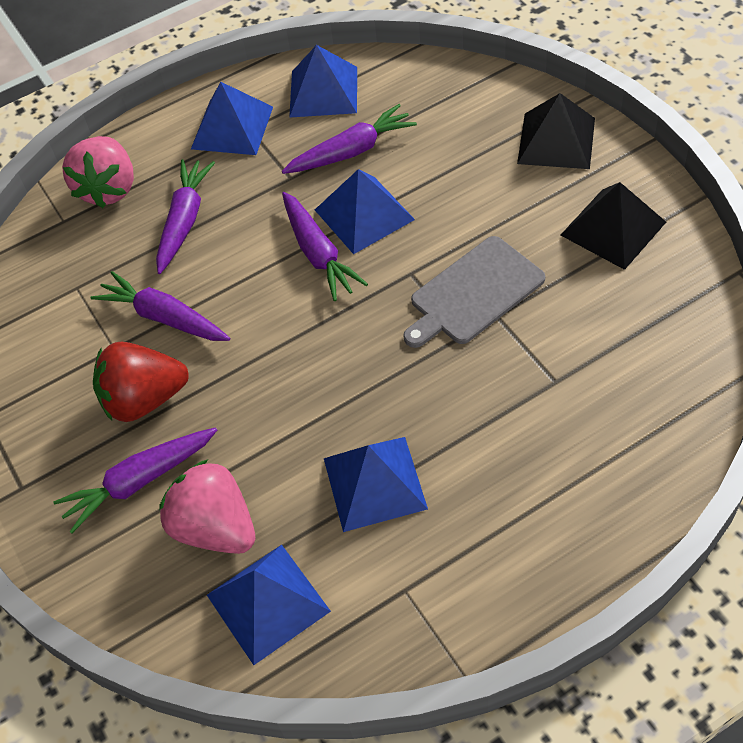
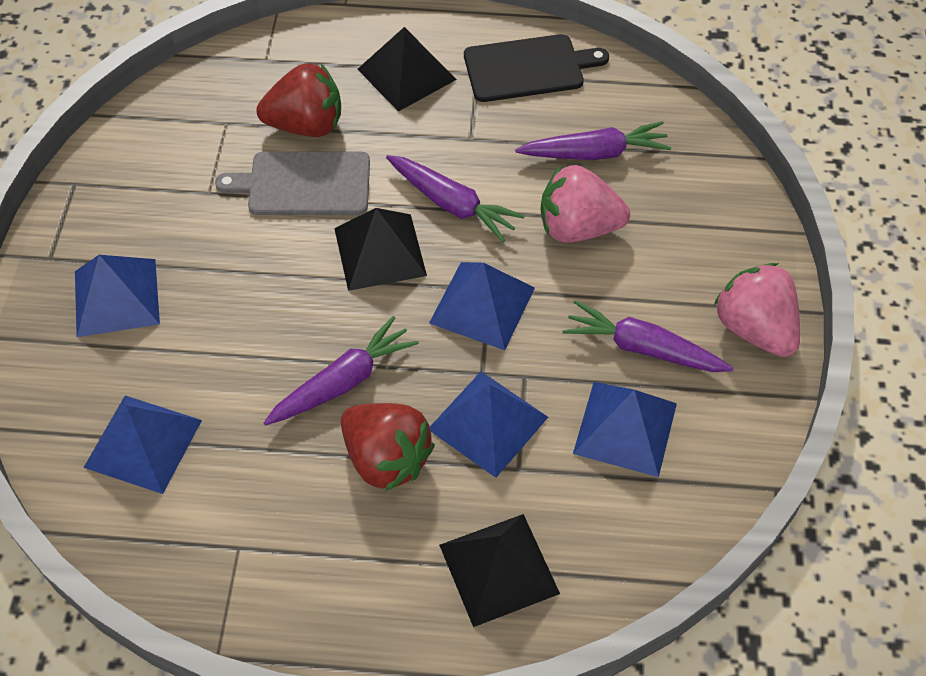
black cutting board: 0 -> 1
black pyramid: 2 -> 3
purple carrot: 5 -> 4
red strawberry: 1 -> 2

